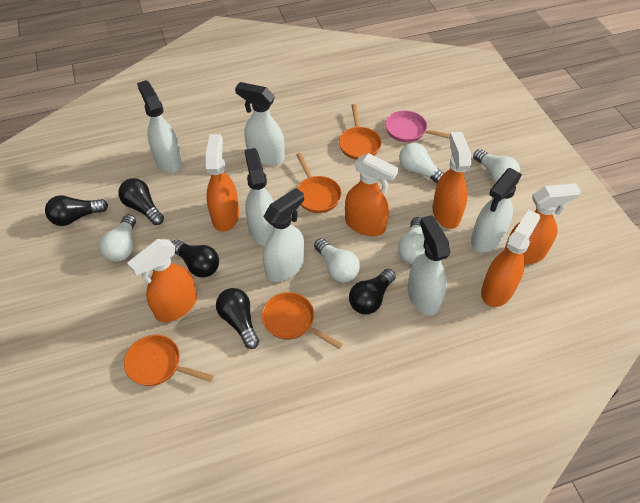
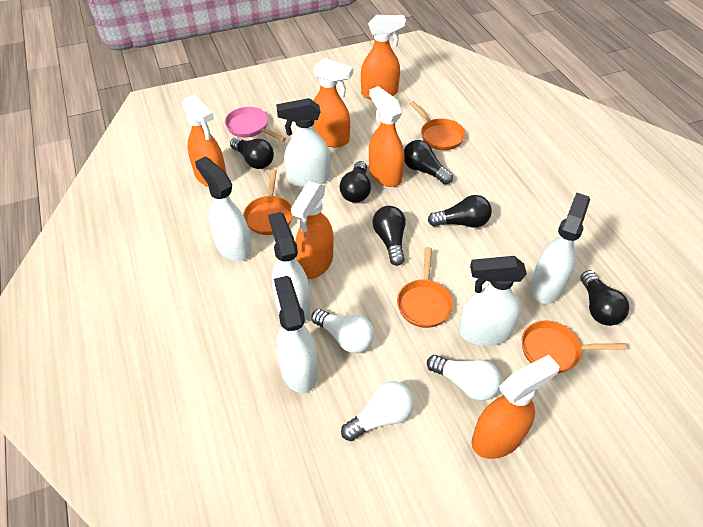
black light bulb: 5 -> 6
white light bulb: 5 -> 3

